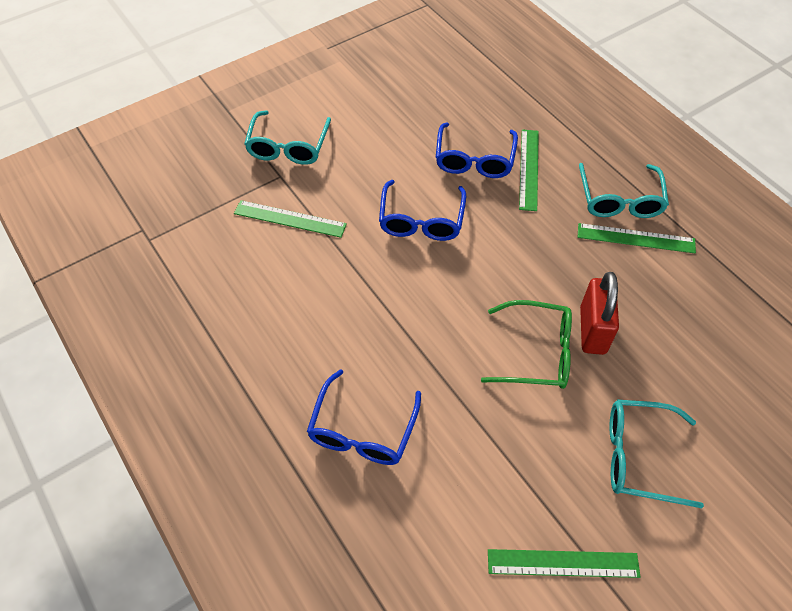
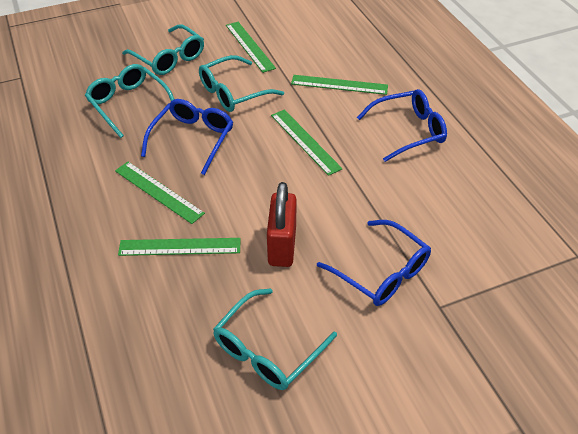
green glasses: 1 -> 0
green ruler: 4 -> 5
turquoise glasses: 3 -> 4

